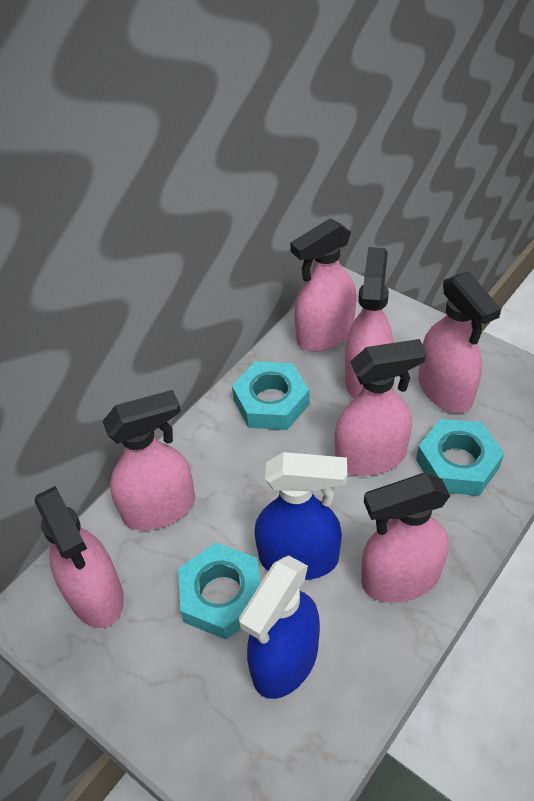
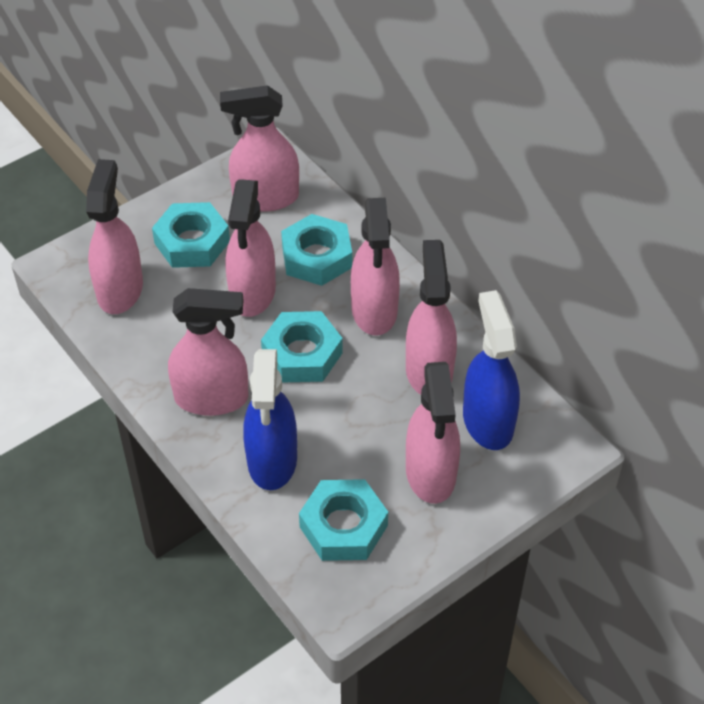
turquoise nut: 3 -> 4

